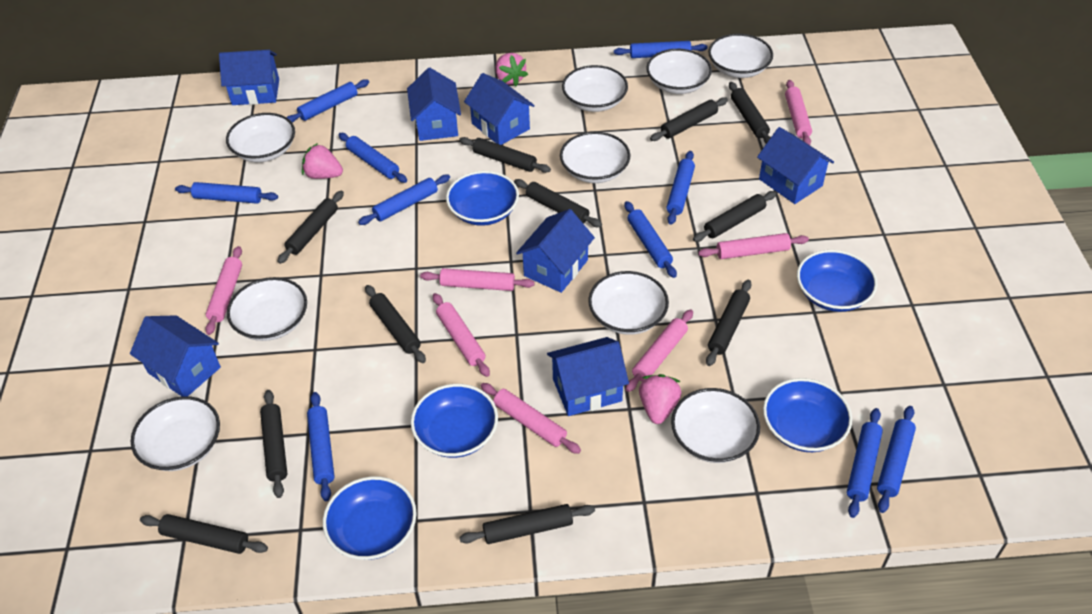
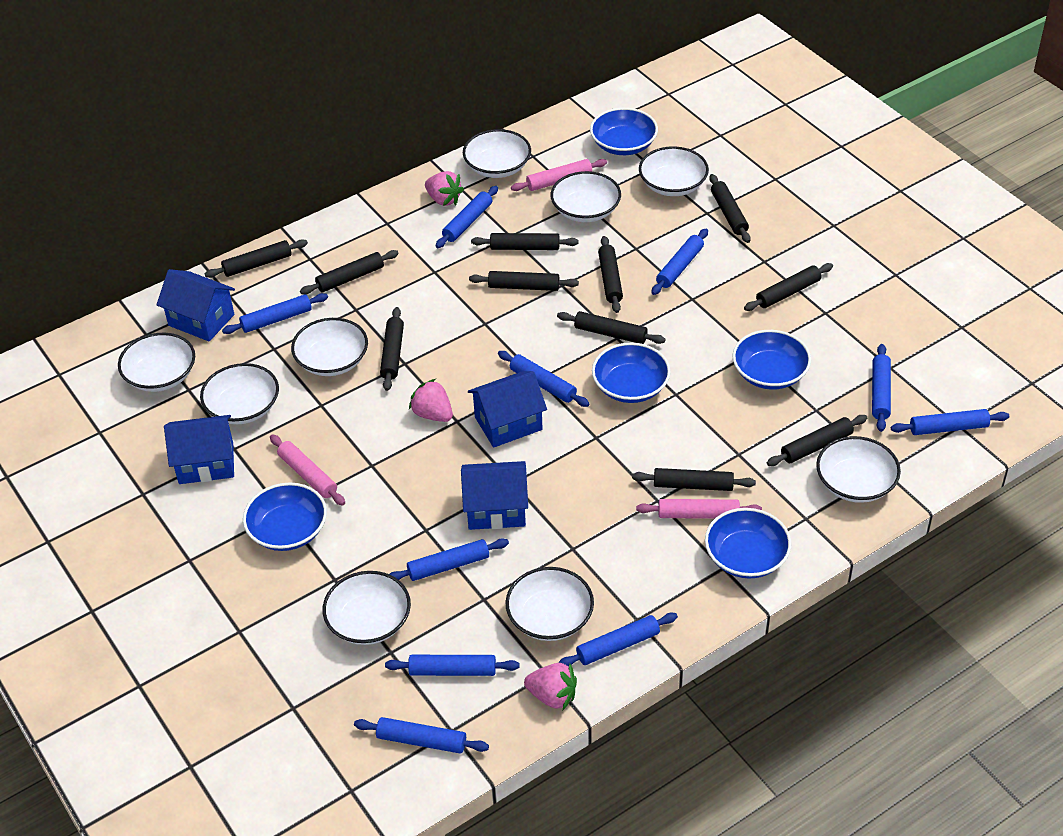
blue house: 7 -> 4
pink rolling pin: 7 -> 3

